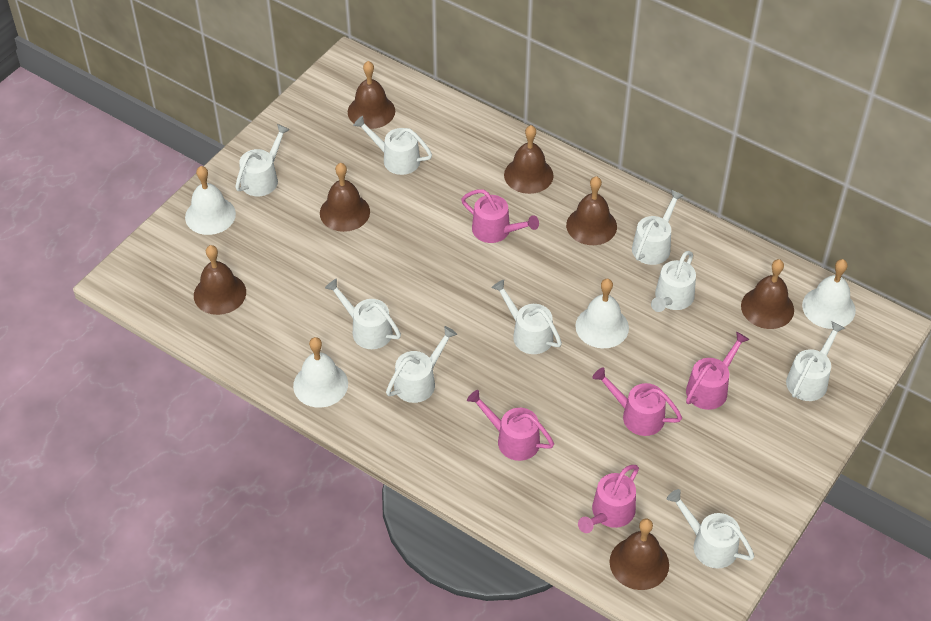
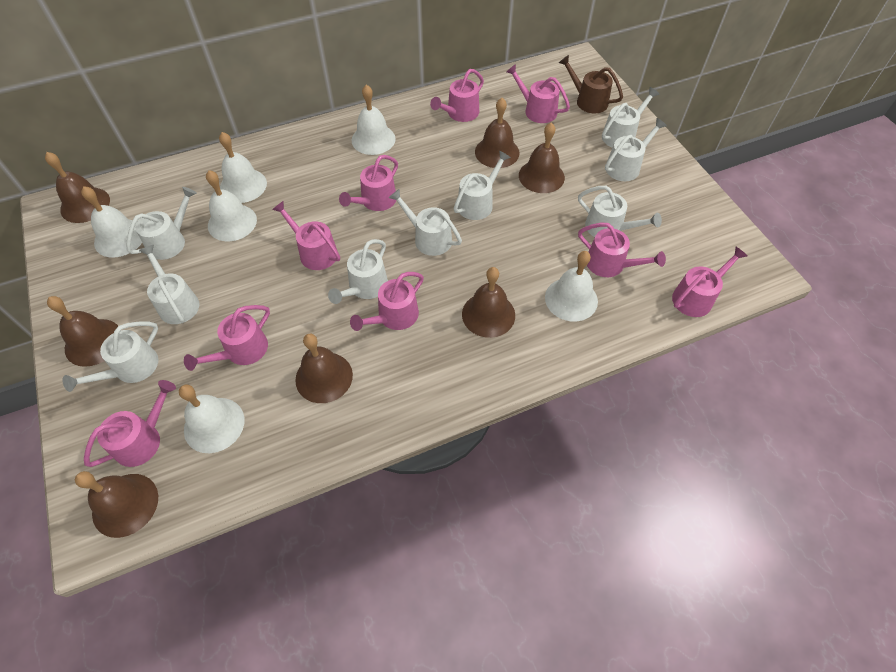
brown watering can: 0 -> 1
pink watering can: 5 -> 9
white bell: 4 -> 6

